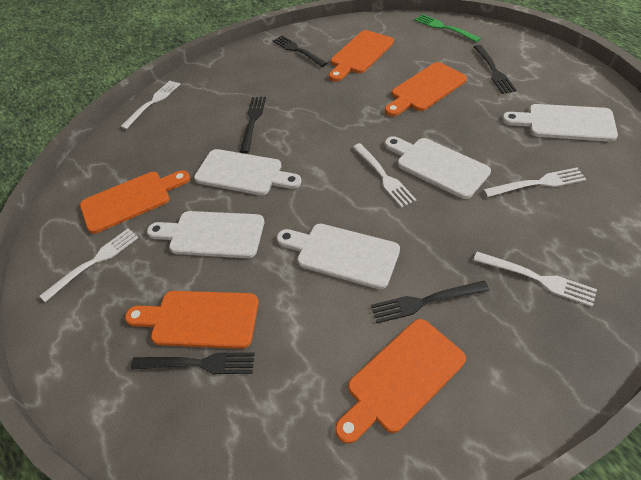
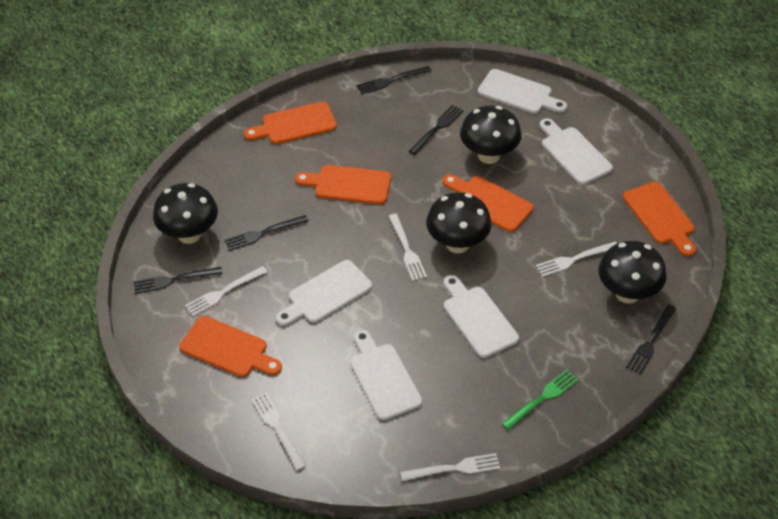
black mushroom: 0 -> 4

